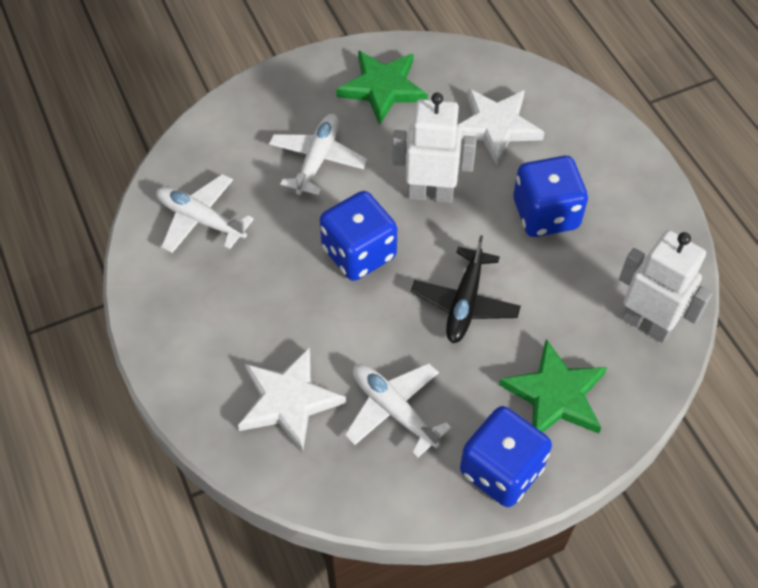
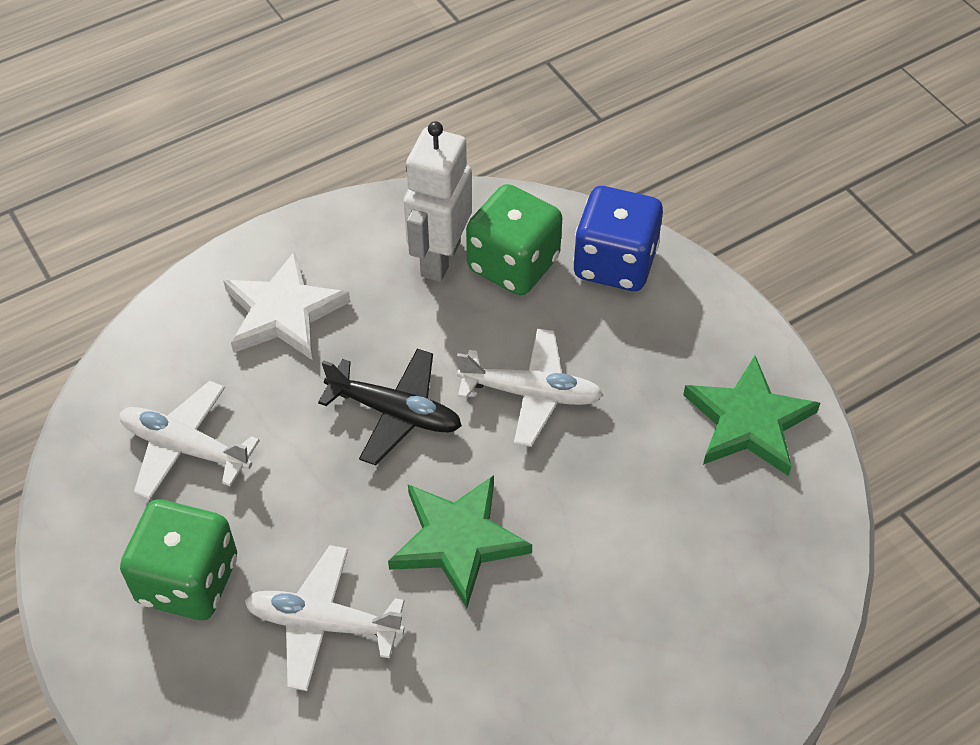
blue dice: 3 -> 1
green dice: 0 -> 2
white robot: 2 -> 1
white star: 2 -> 1

